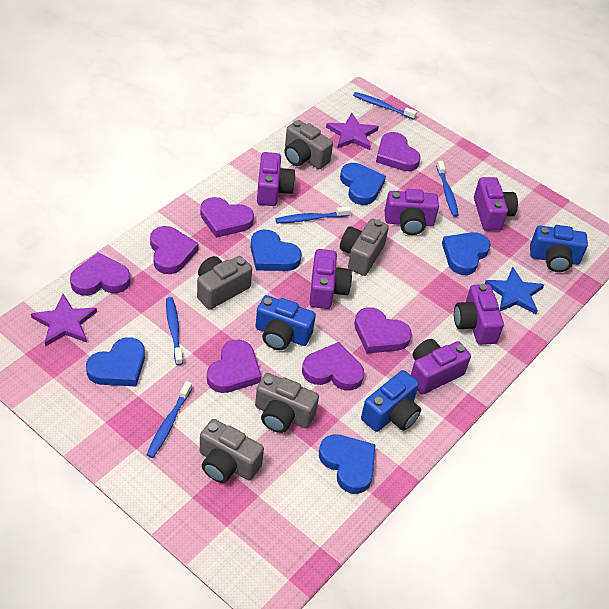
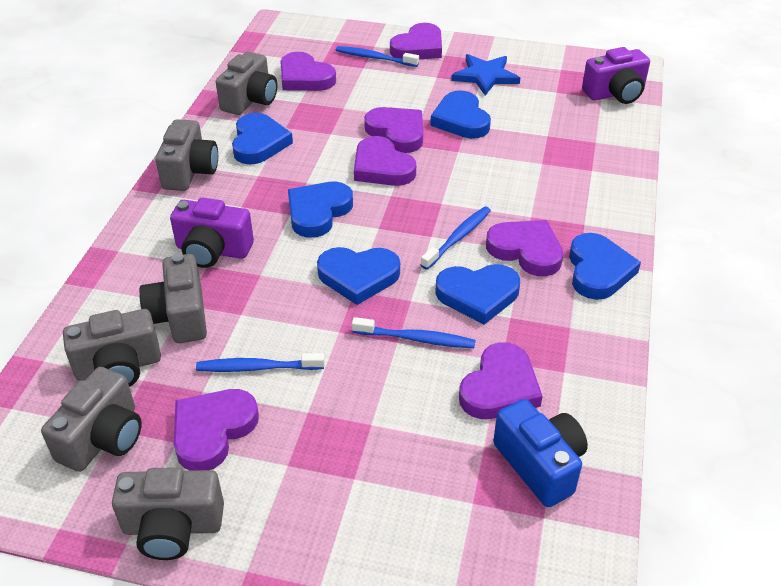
blue camera: 3 -> 1
blue heart: 5 -> 6
blue toothbrush: 5 -> 4
grey camera: 5 -> 6
purple camera: 6 -> 2
purple star: 2 -> 0

